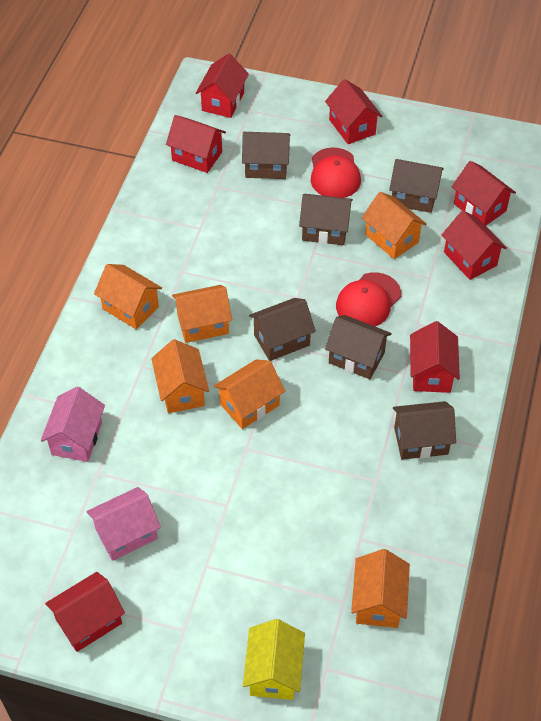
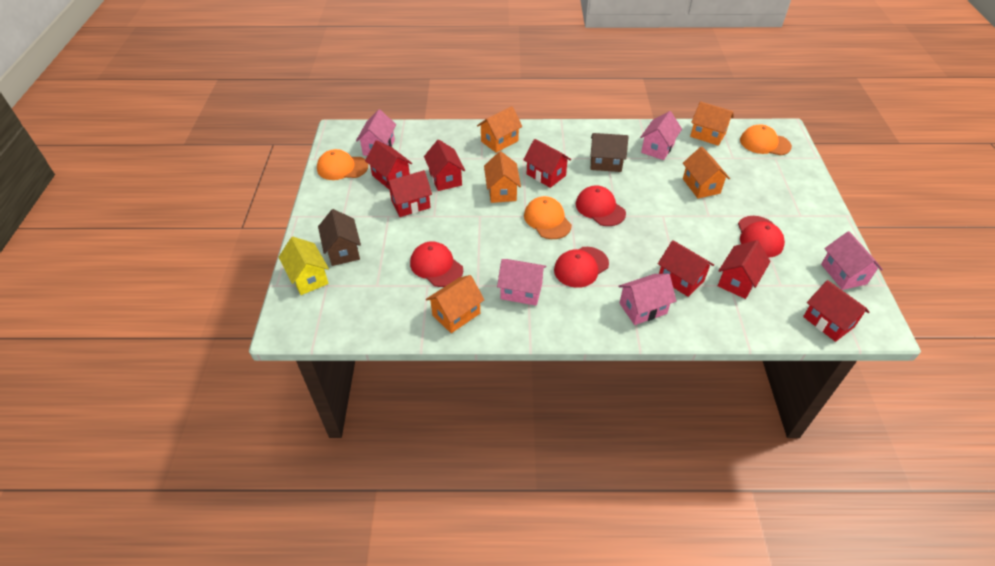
brown house: 6 -> 2
orange cap: 0 -> 3
orange house: 6 -> 5
pink house: 2 -> 5
red cap: 2 -> 4

